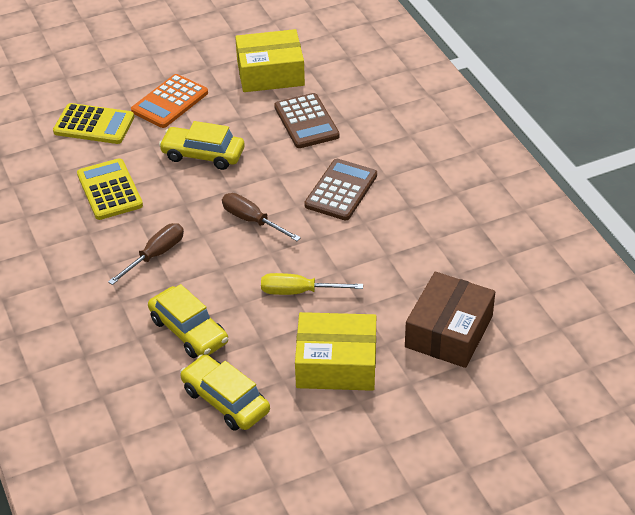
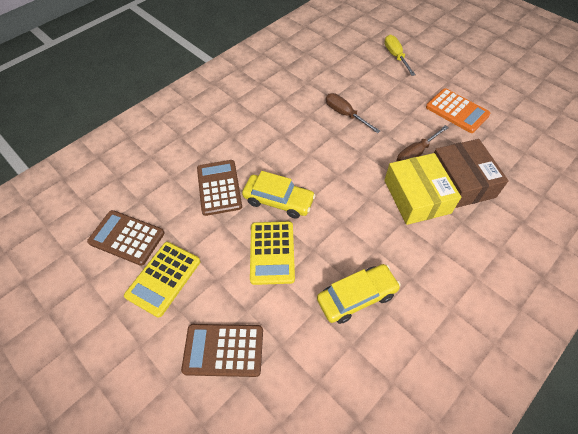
brown calculator: 2 -> 3
yellow box: 2 -> 1
yellow car: 3 -> 2

